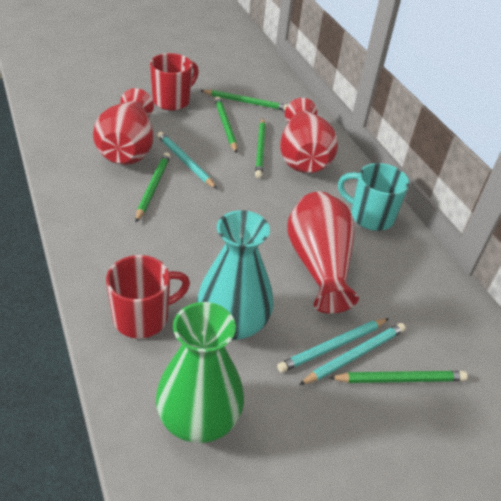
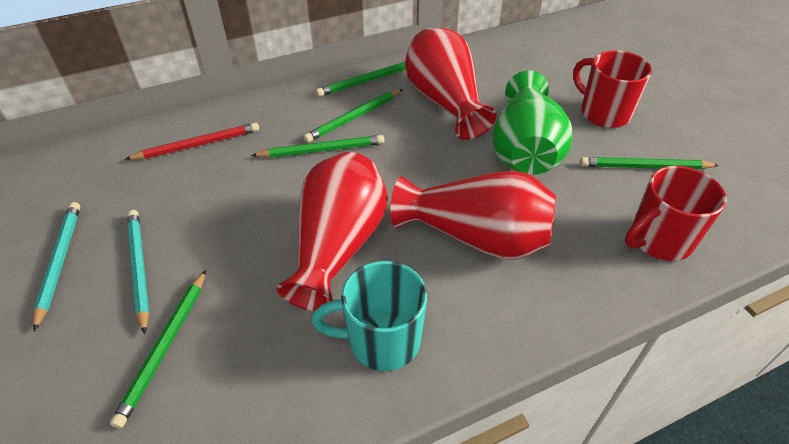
red pencil: 0 -> 1
turquoise pencil: 3 -> 2
turquoise vase: 1 -> 0

